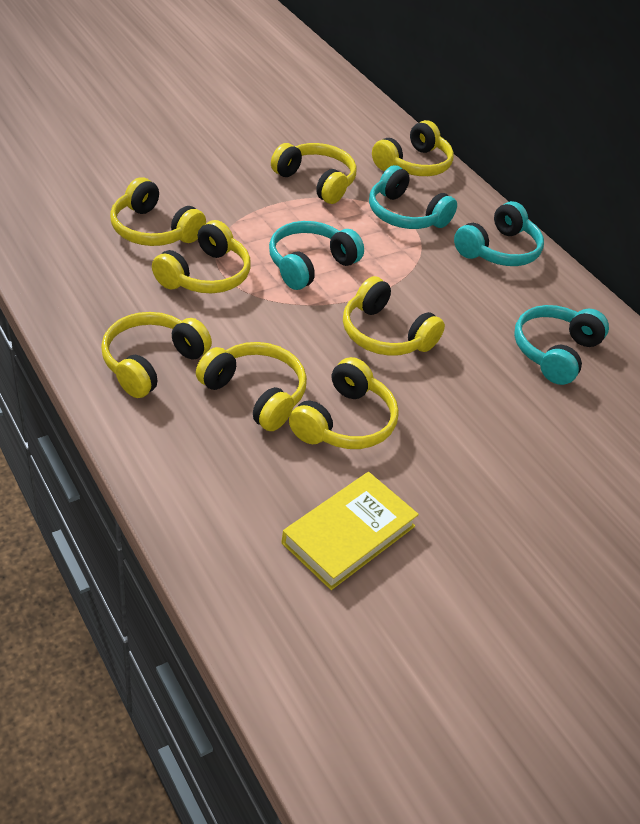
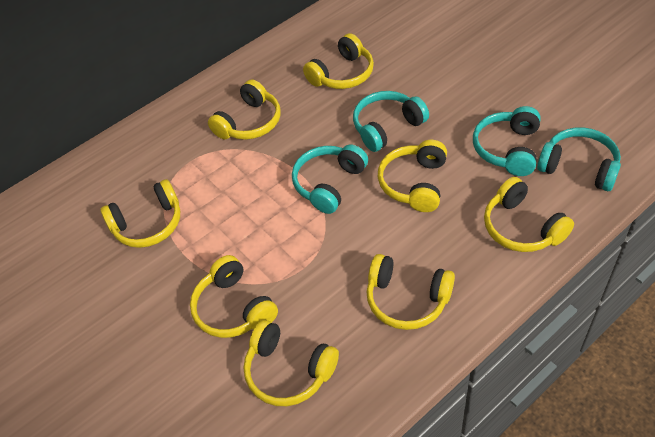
yellow book: 1 -> 0

